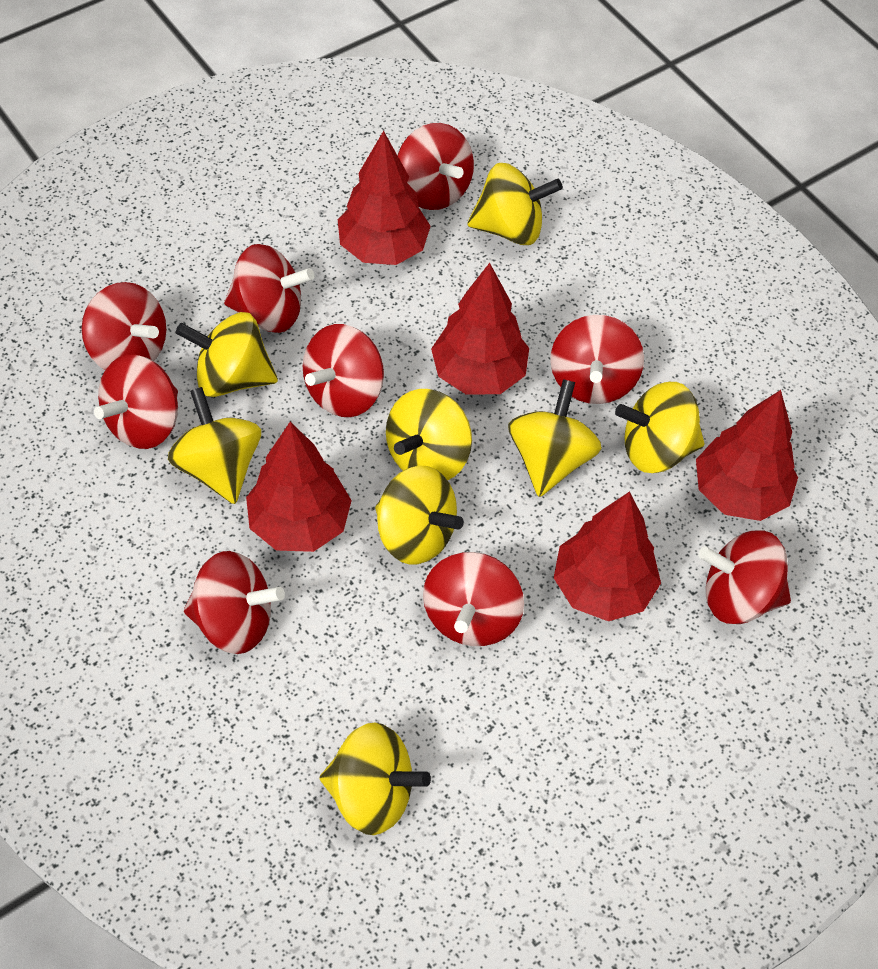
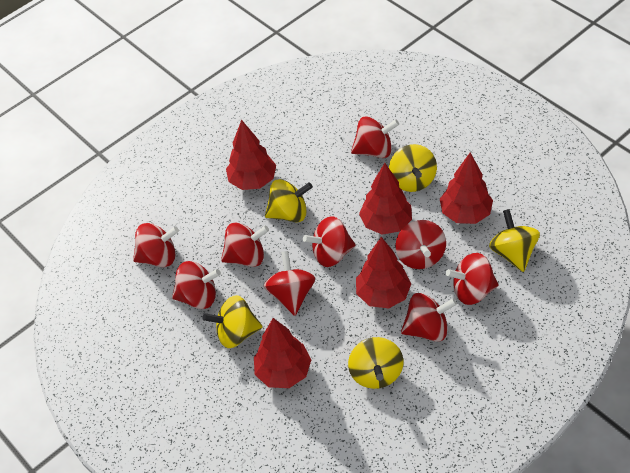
yellow spinning top: 8 -> 5

